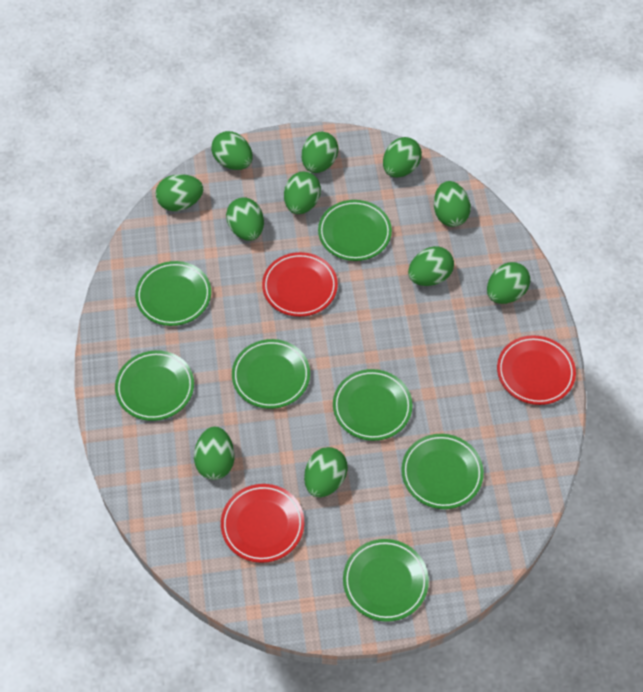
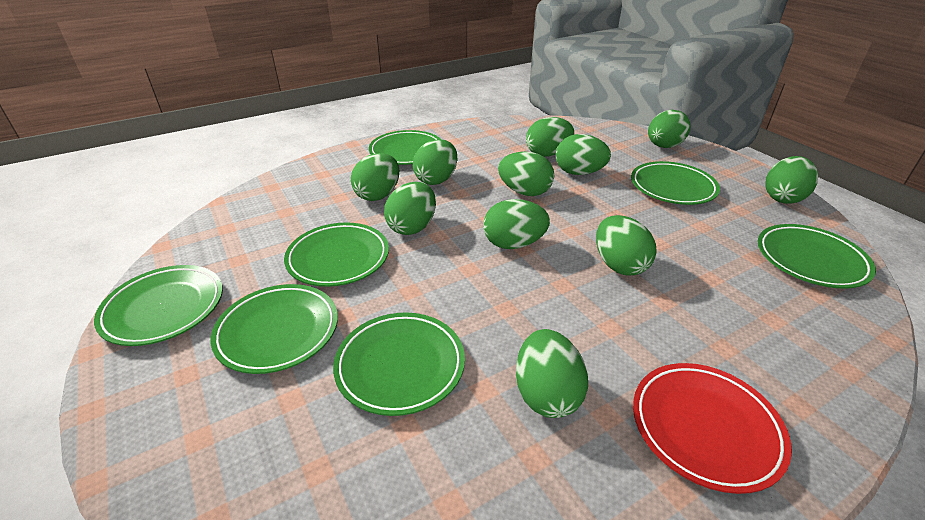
red plate: 3 -> 1

